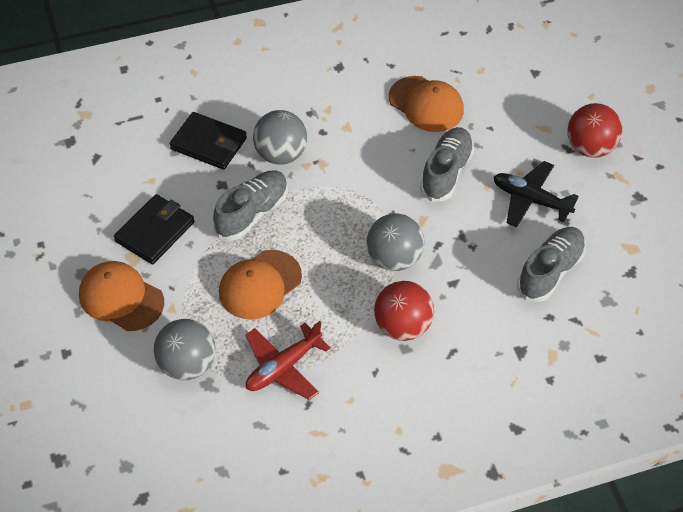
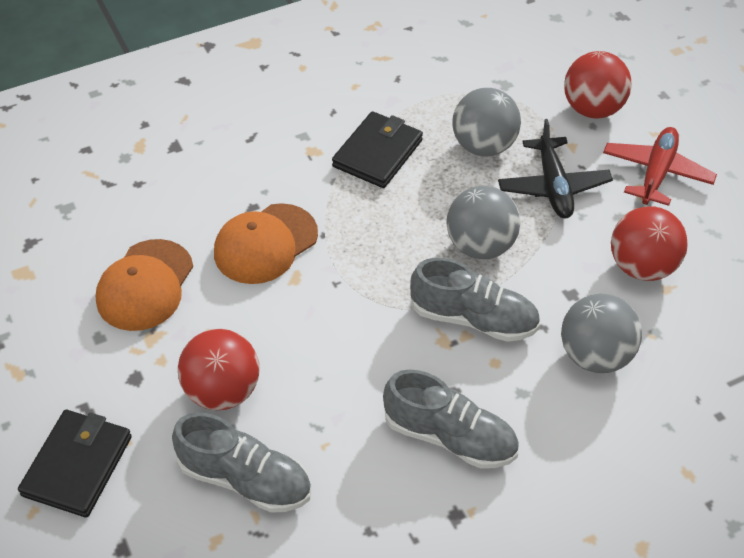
orange cap: 3 -> 2
red ball: 2 -> 3

